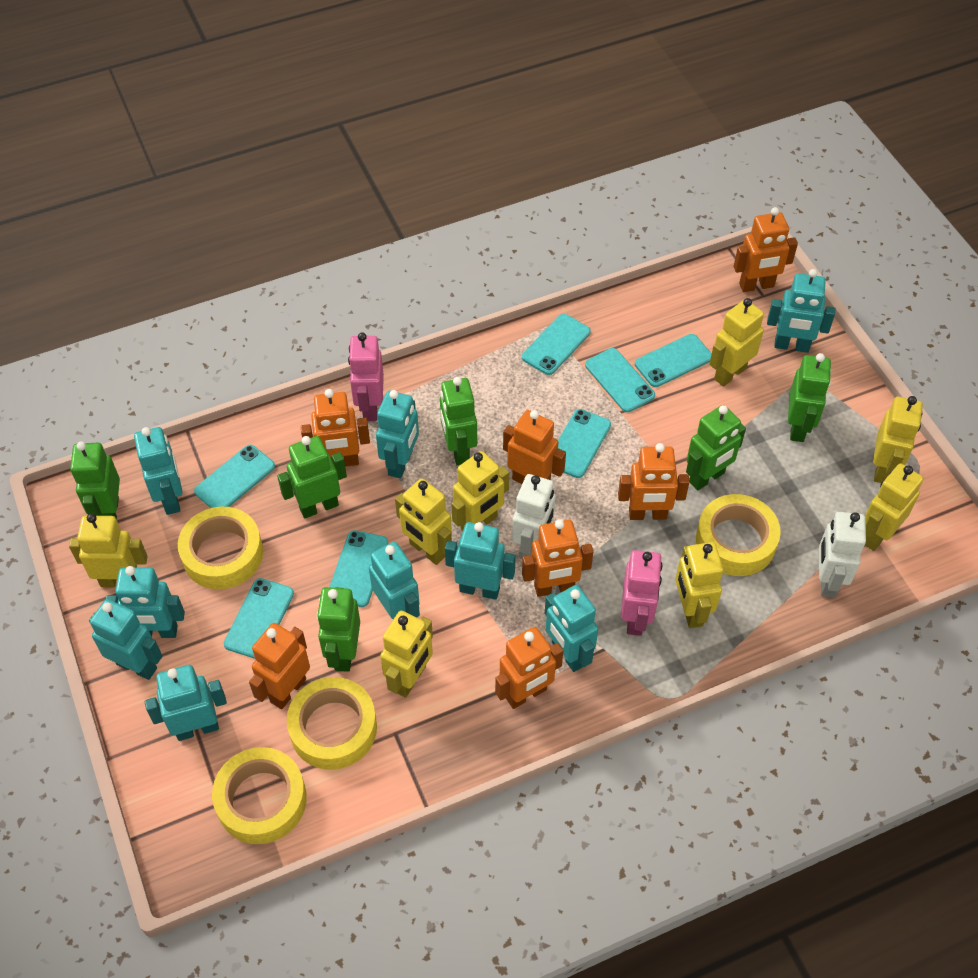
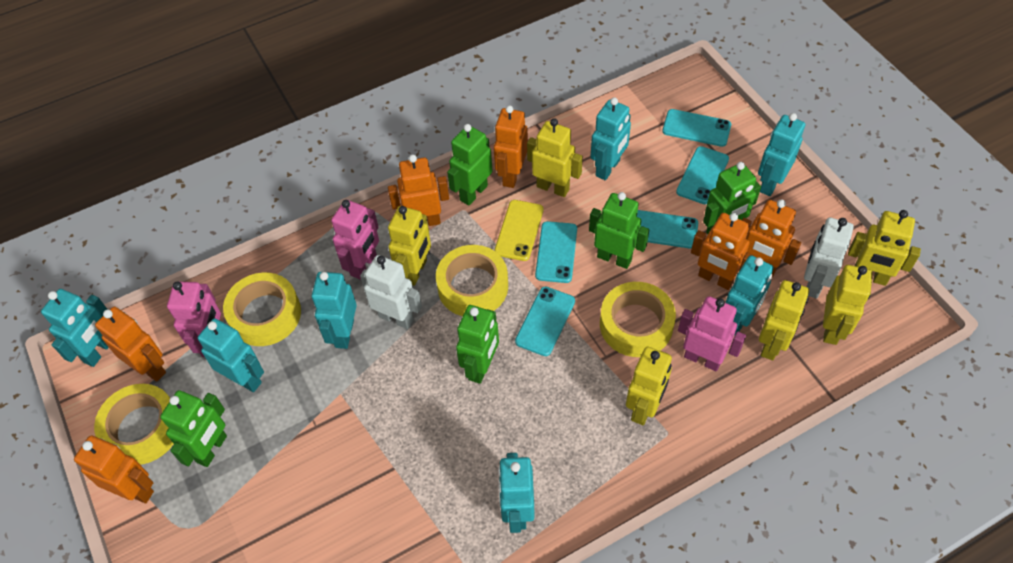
green robot: 6 -> 5
orange robot: 7 -> 6
pink robot: 2 -> 3
turquoise phone: 7 -> 5
turquoise robot: 9 -> 7
yellow phone: 0 -> 1
yellow robot: 8 -> 6

